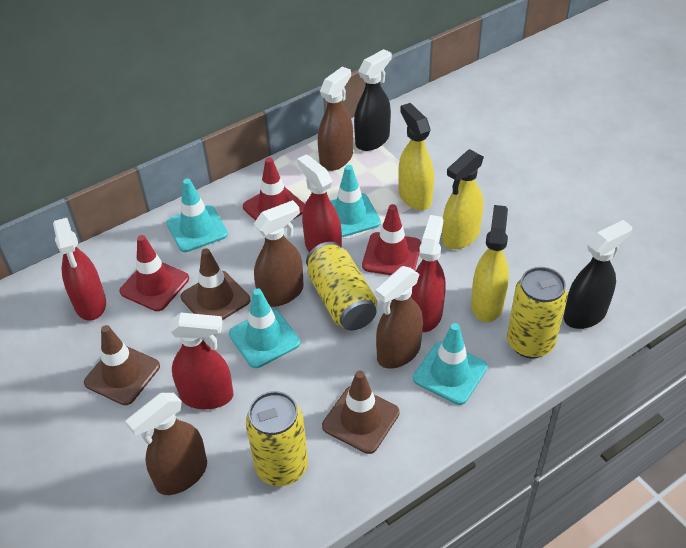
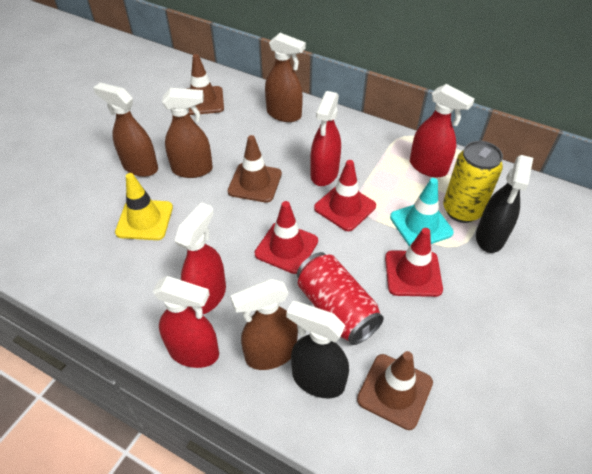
red can: 0 -> 1
turquoise traffic cone: 4 -> 1
yellow can: 3 -> 1
yellow spray bottle: 3 -> 0
yellow traffic cone: 0 -> 1

